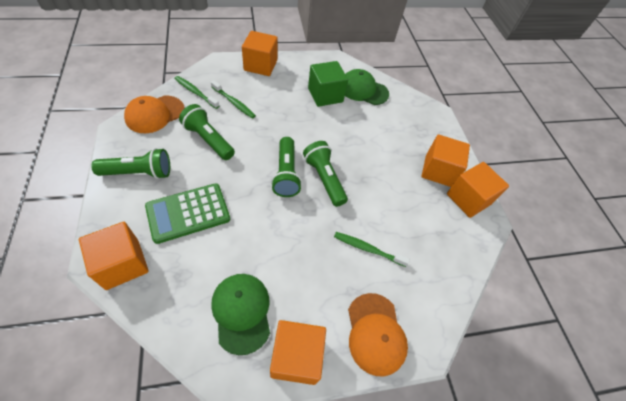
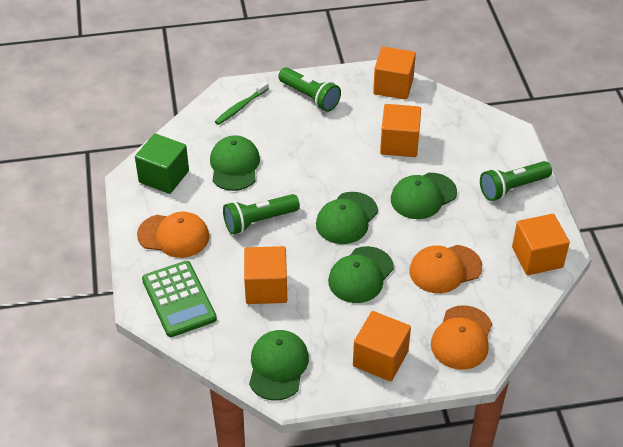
green cap: 2 -> 5
green flashlight: 4 -> 3
green toothbrush: 3 -> 1
orange cap: 2 -> 3

